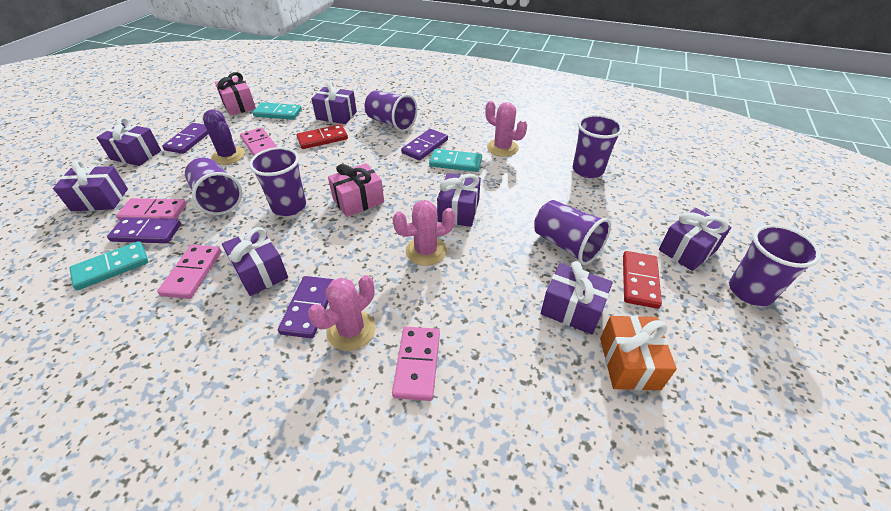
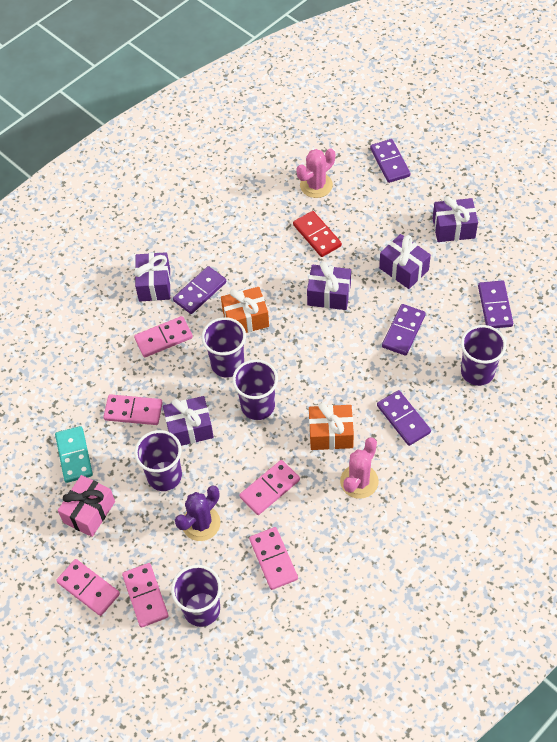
orange gift: 1 -> 2
pink cactus: 3 -> 2
pink domino: 4 -> 6
pink gift: 2 -> 1
purple cup: 6 -> 5
purple domino: 4 -> 5
purple gift: 7 -> 5
red domino: 2 -> 1
turquoise domino: 3 -> 1

